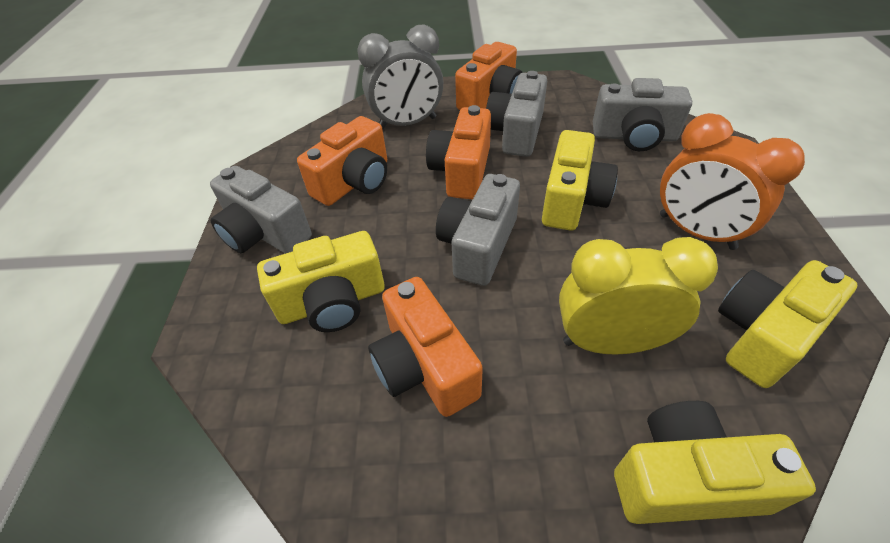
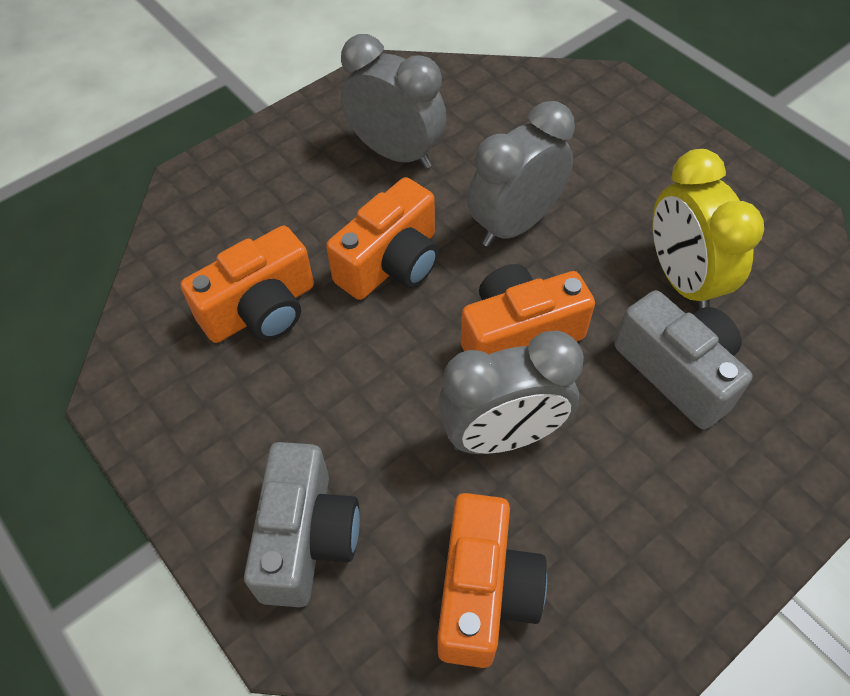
grey camera: 4 -> 2
grey clock: 1 -> 3
orange clock: 1 -> 0
yellow camera: 4 -> 0

